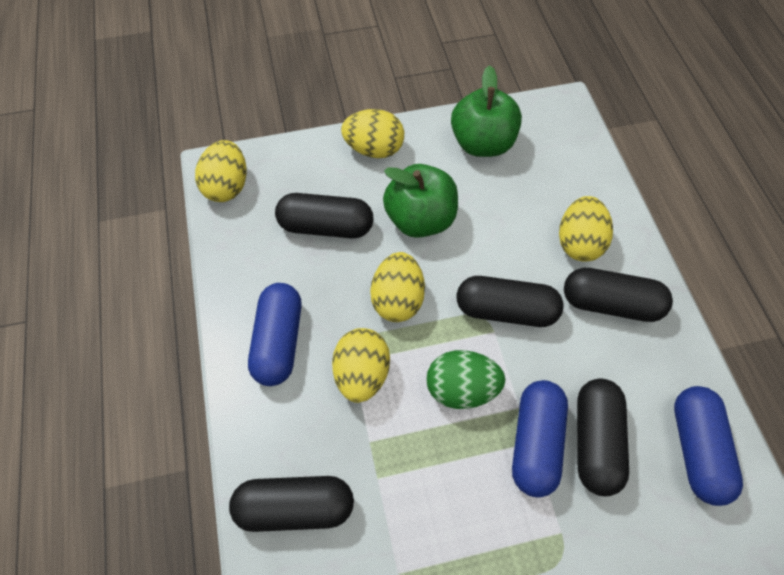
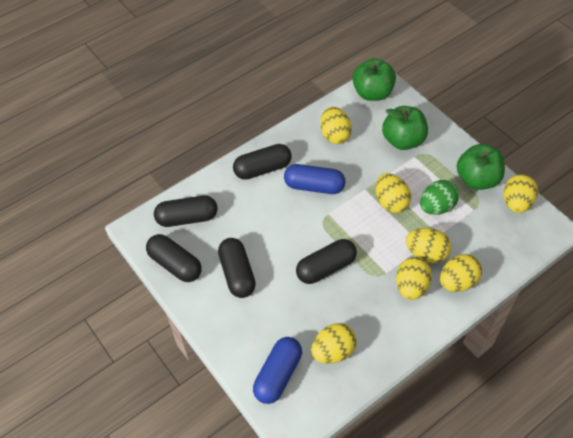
blue capsule: 3 -> 2
green apple: 2 -> 3
yellow egg: 5 -> 7

